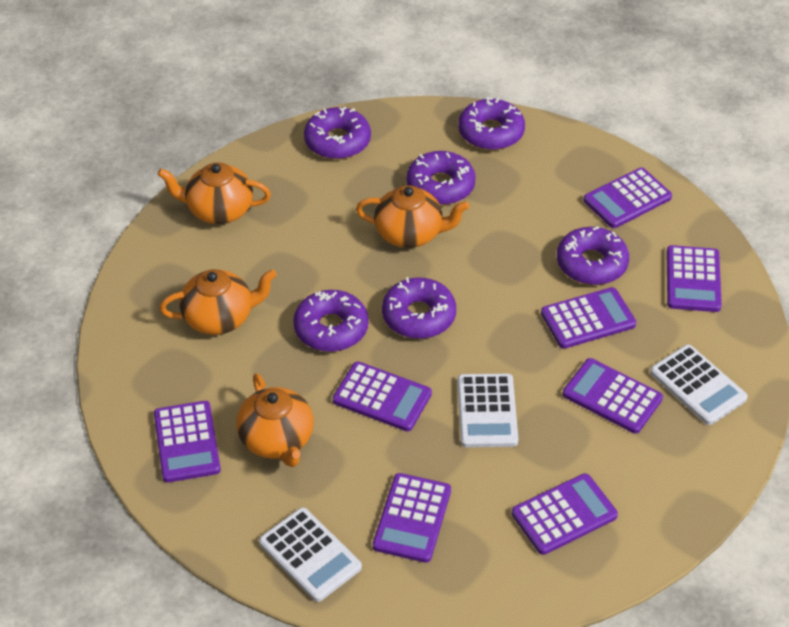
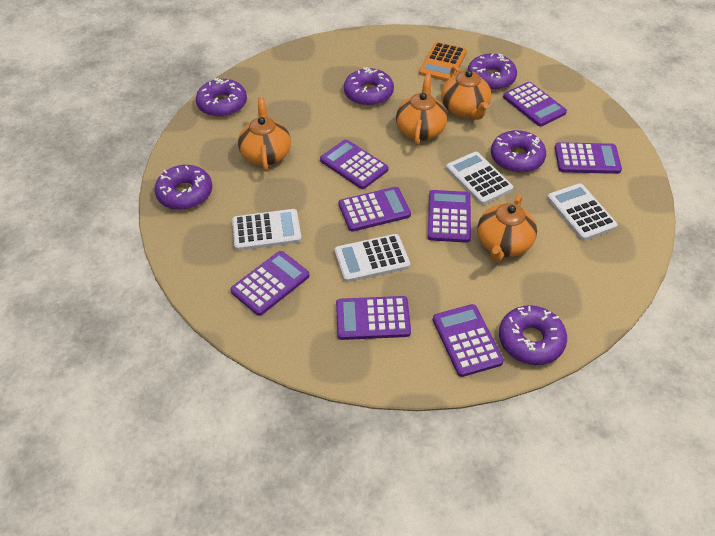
orange calculator: 0 -> 1
white calculator: 3 -> 4

